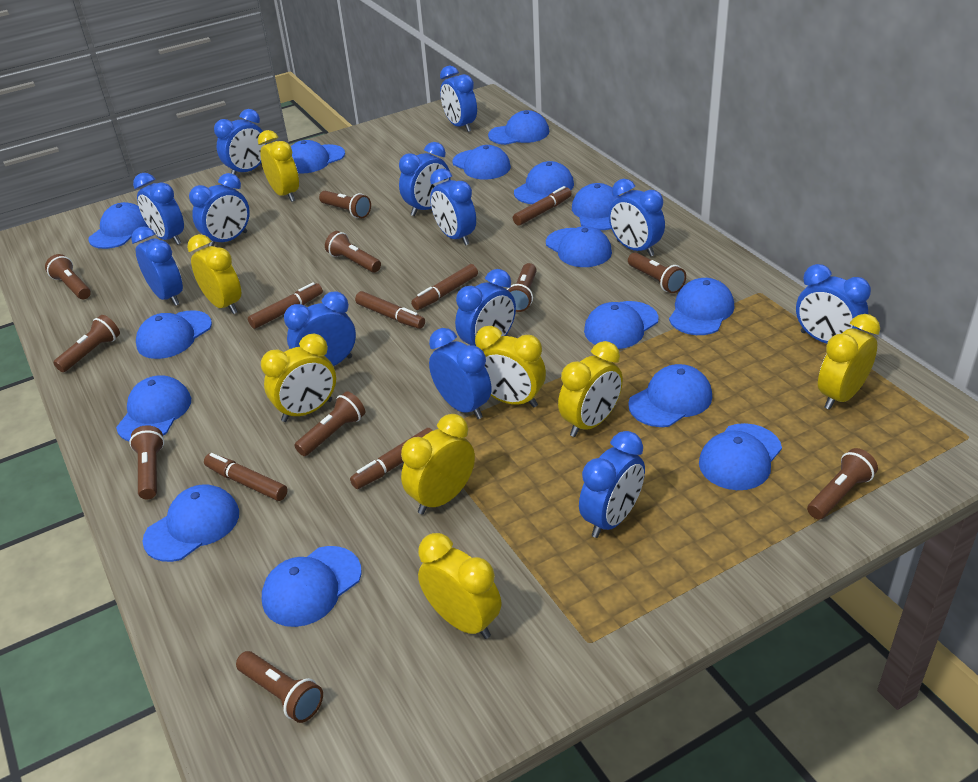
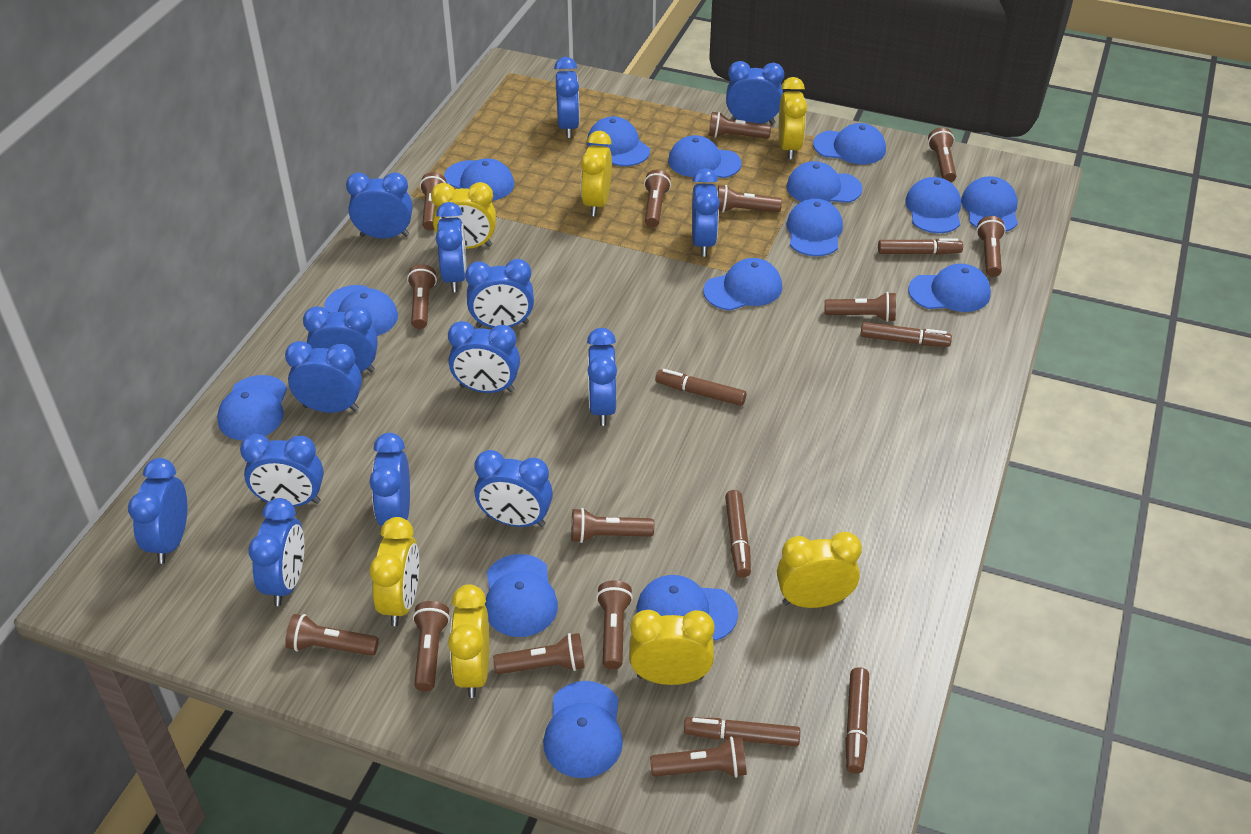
blue clock: 13 -> 15
brown flashlight: 10 -> 14
yellow clock: 8 -> 7

